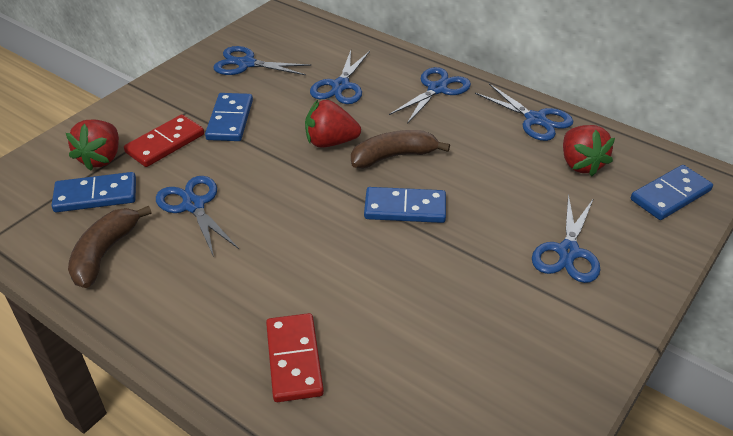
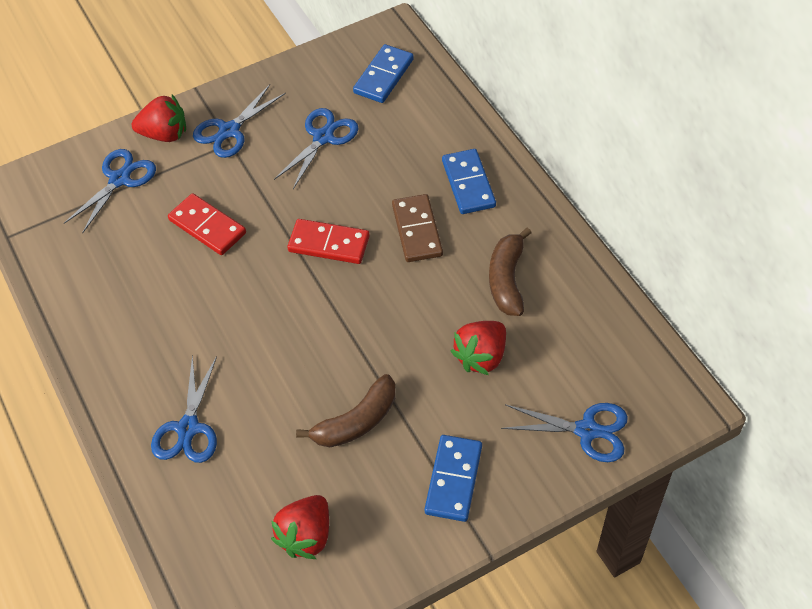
blue domino: 4 -> 3
blue scissors: 6 -> 5
brown domino: 0 -> 1

